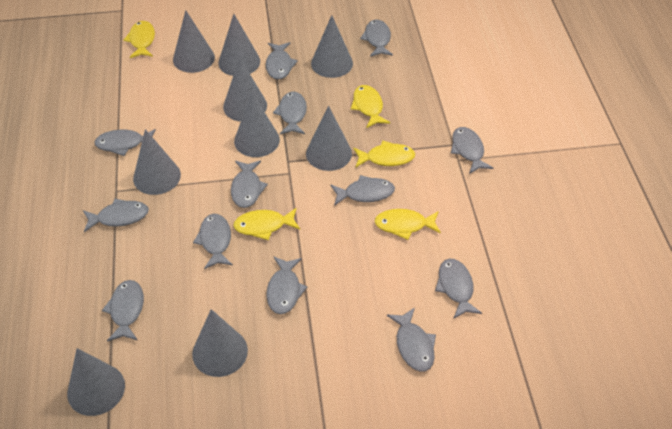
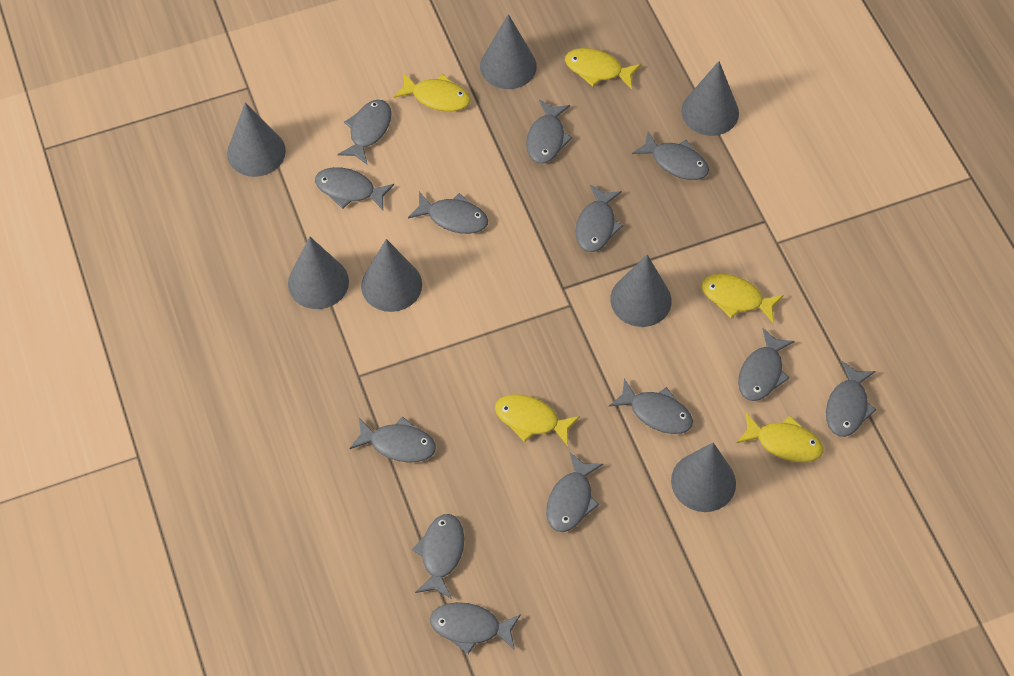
grey cone: 9 -> 7

